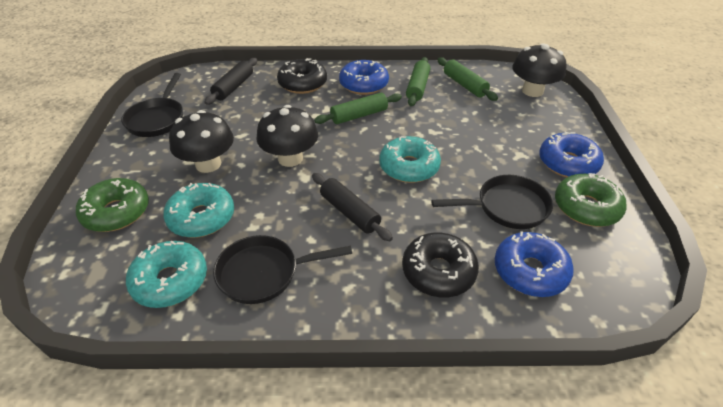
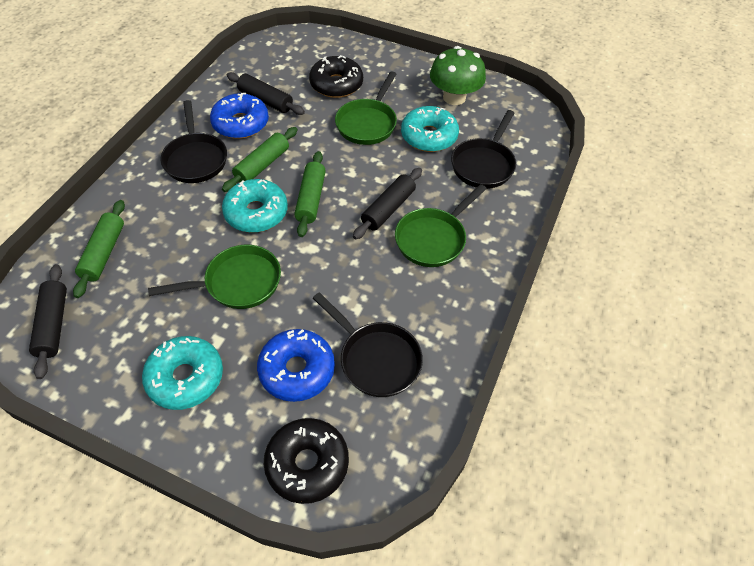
black mushroom: 3 -> 0
black rolling pin: 2 -> 3
blue donut: 3 -> 2
green donut: 2 -> 0
green mushroom: 0 -> 1
green pan: 0 -> 3

